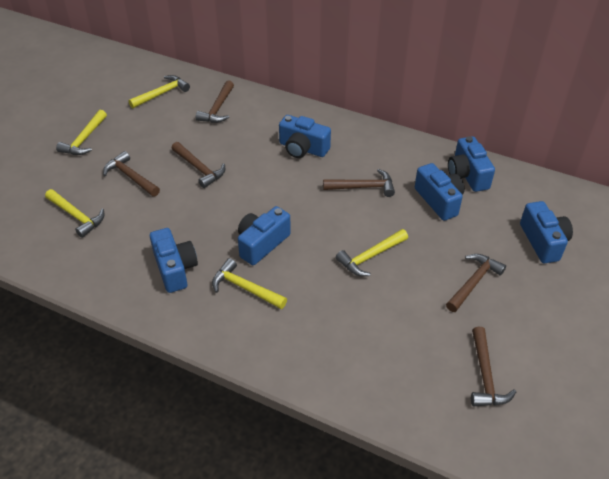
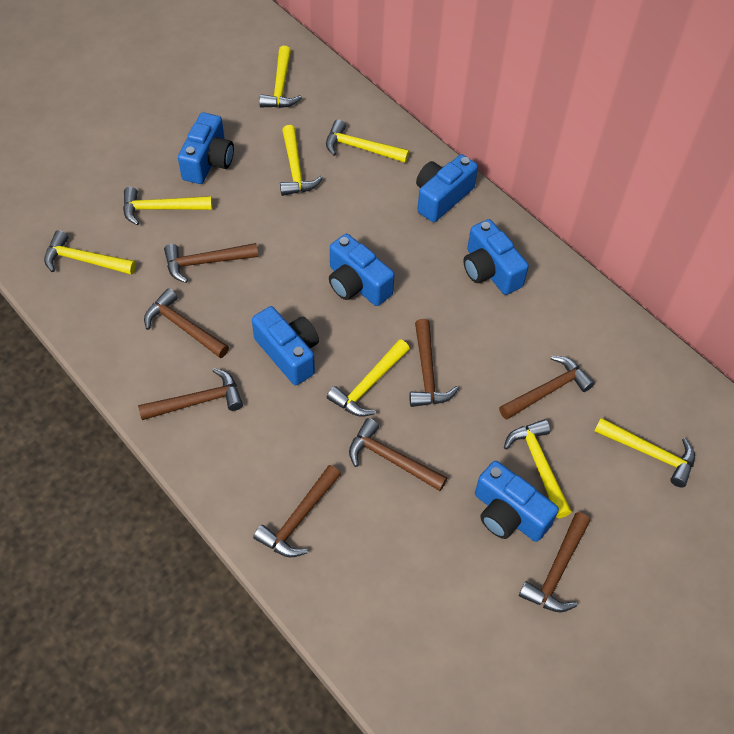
brown hammer: 6 -> 8
yellow hammer: 5 -> 8

